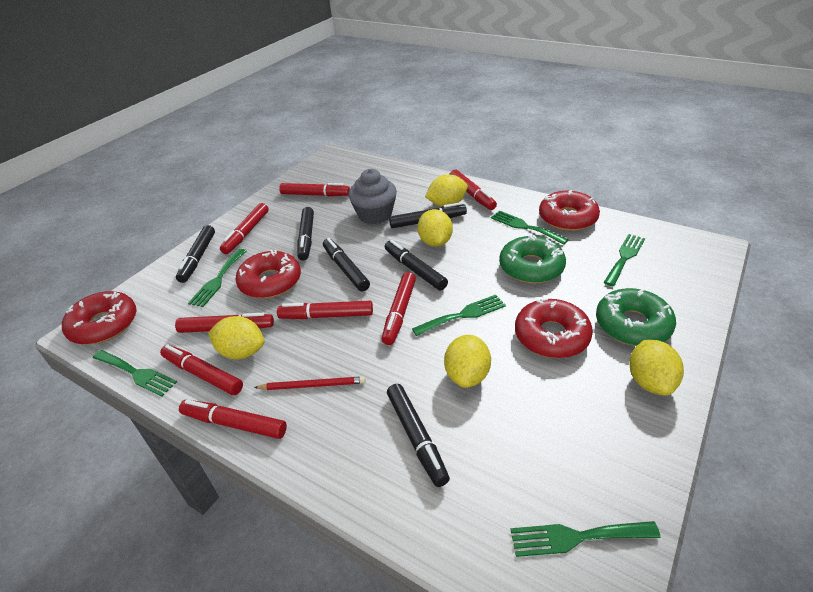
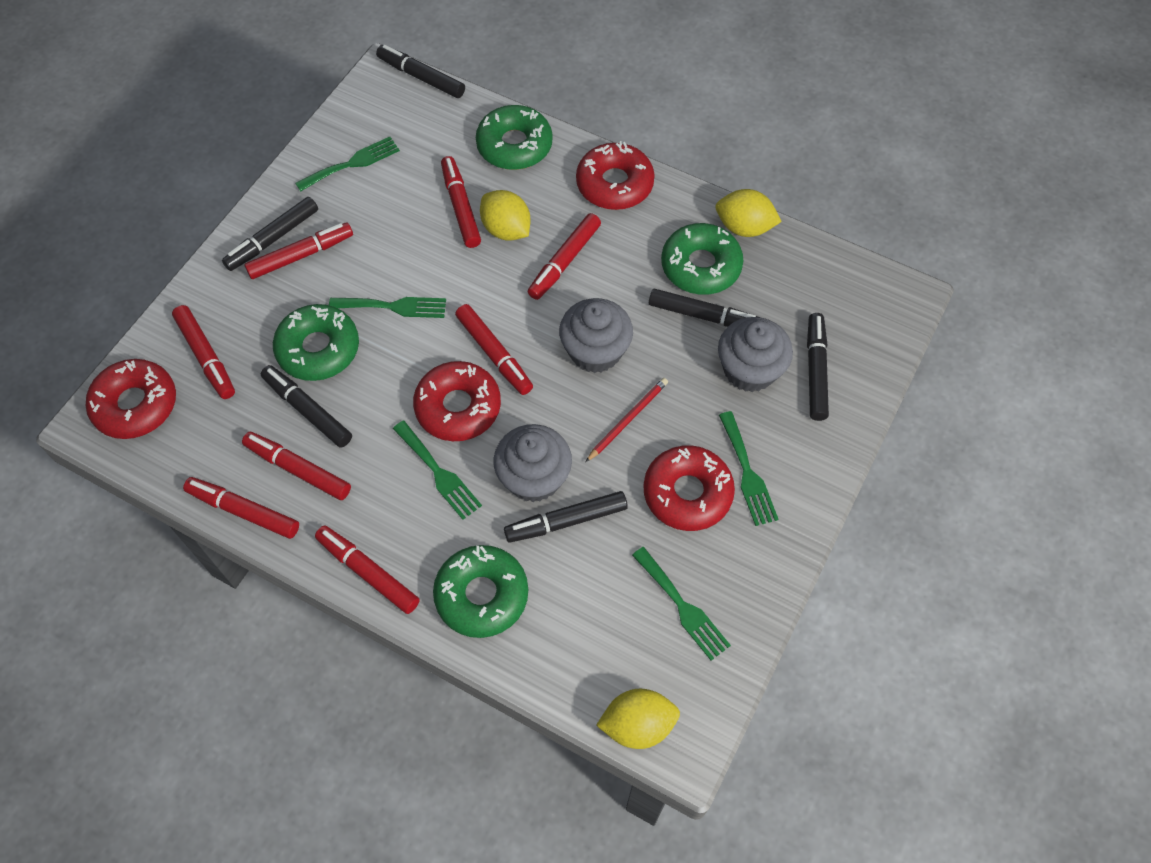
green donut: 2 -> 4
green fork: 6 -> 5
grey cupcake: 1 -> 3
yellow lemon: 5 -> 3

